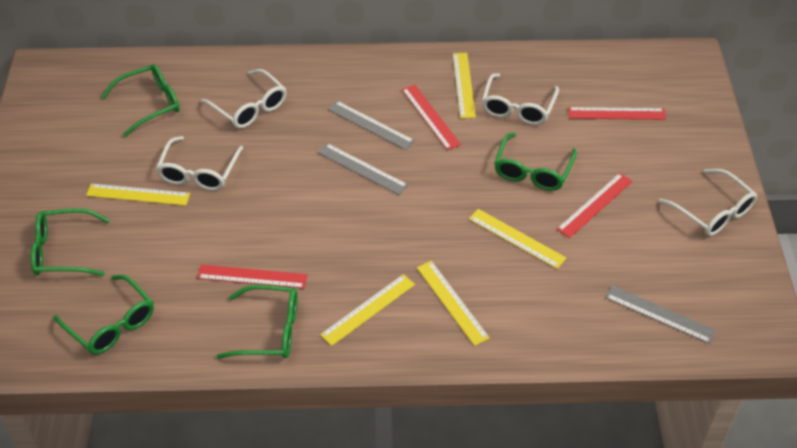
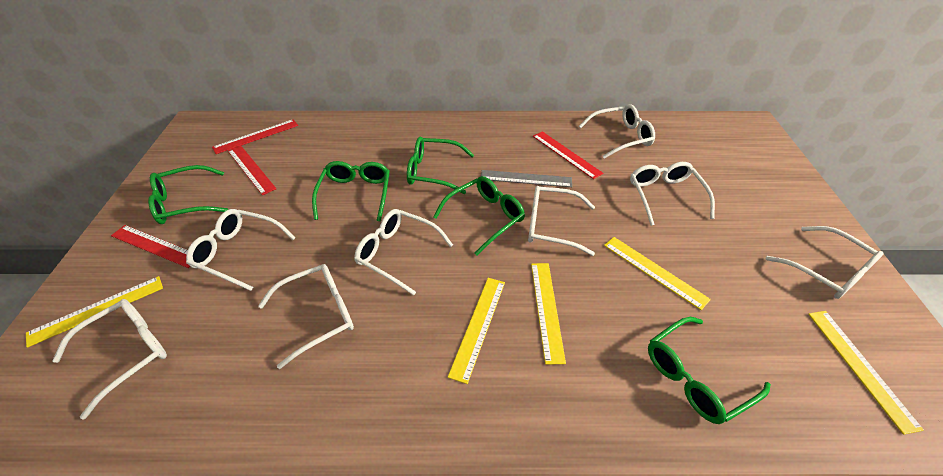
grey ruler: 3 -> 1
white glasses: 4 -> 8

